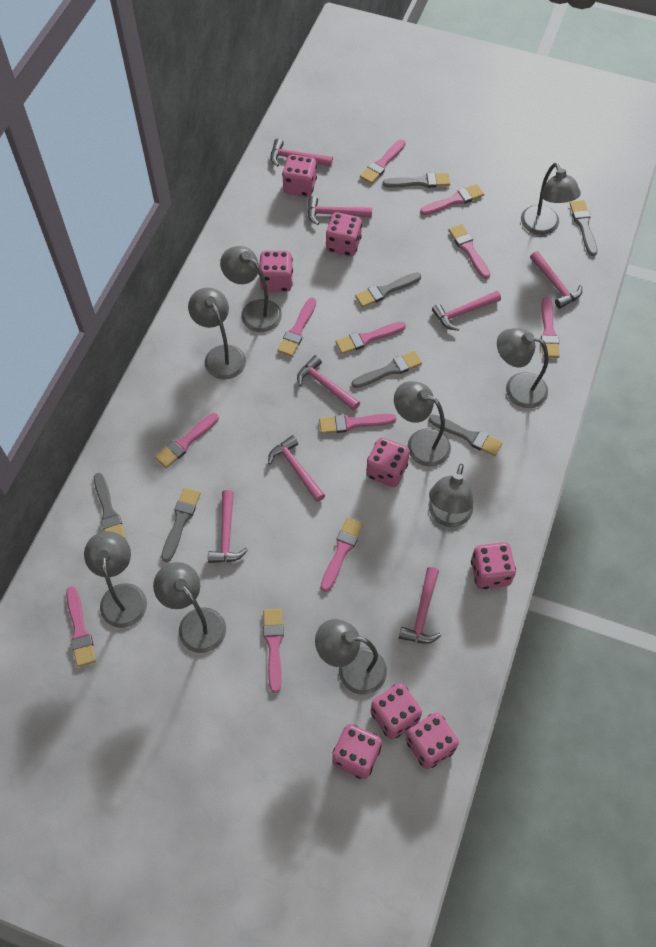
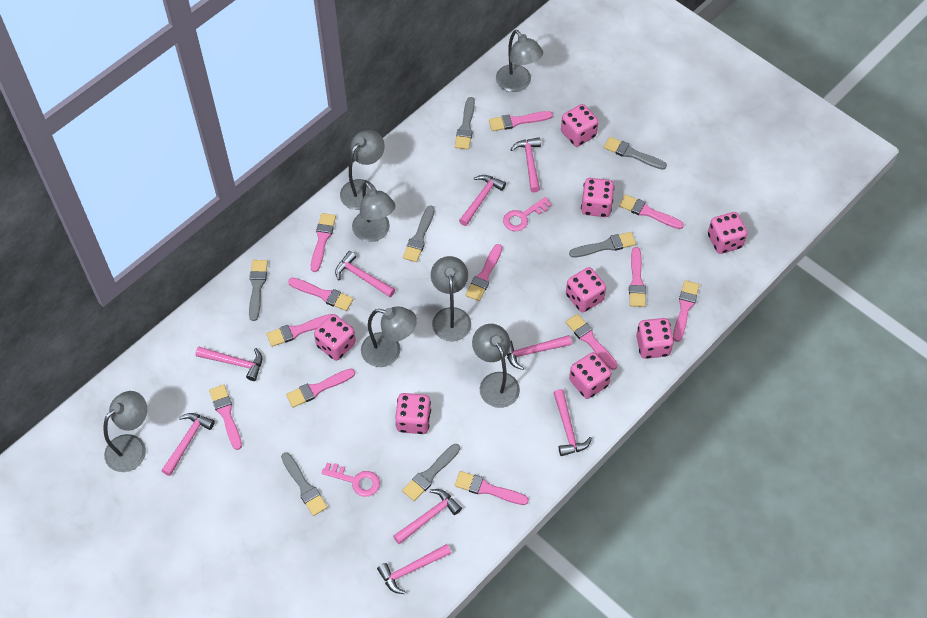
grey lamp: 9 -> 7
pink brush: 11 -> 12
pink hammer: 8 -> 9
pink key: 0 -> 2

